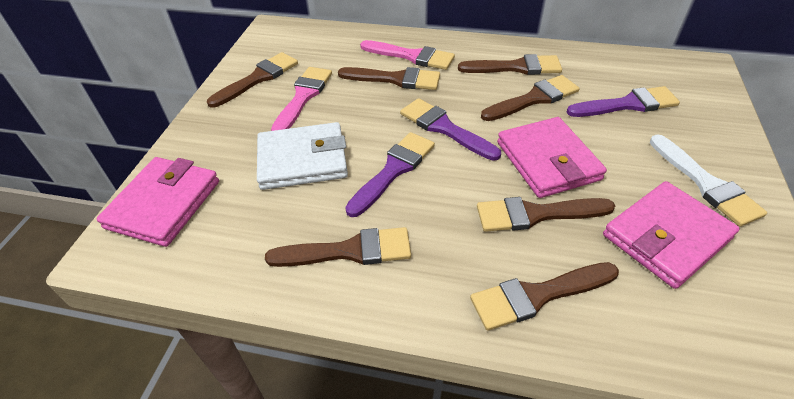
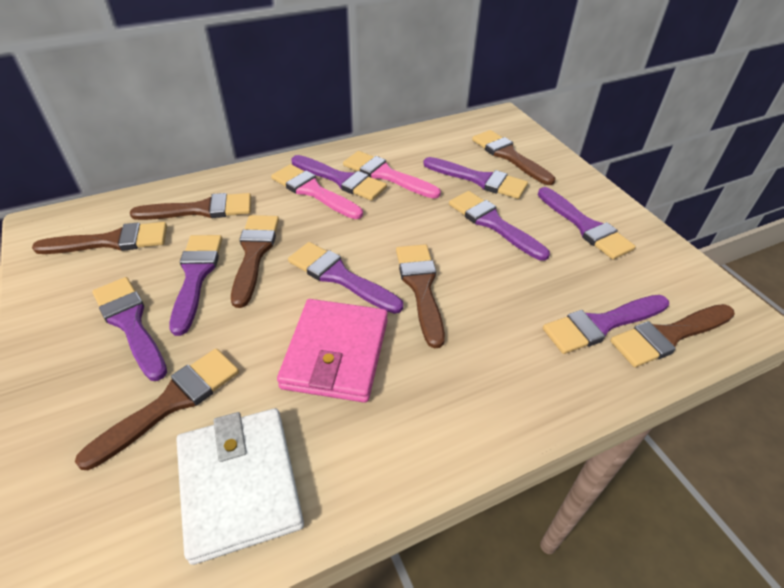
pink wallet: 3 -> 1
purple brush: 3 -> 8
white brush: 1 -> 0

